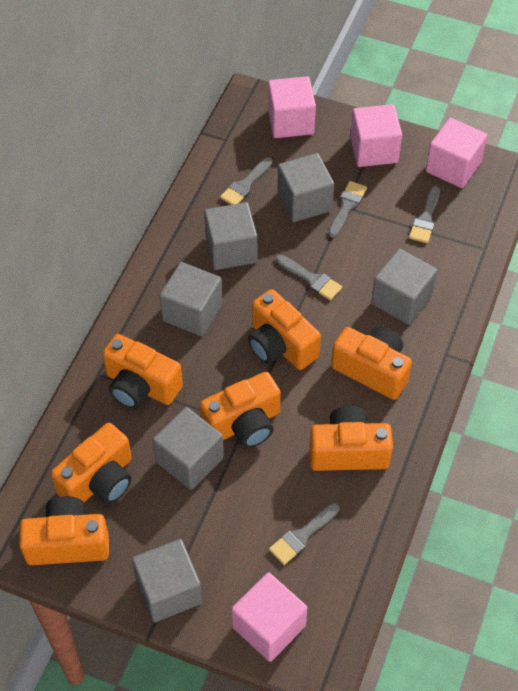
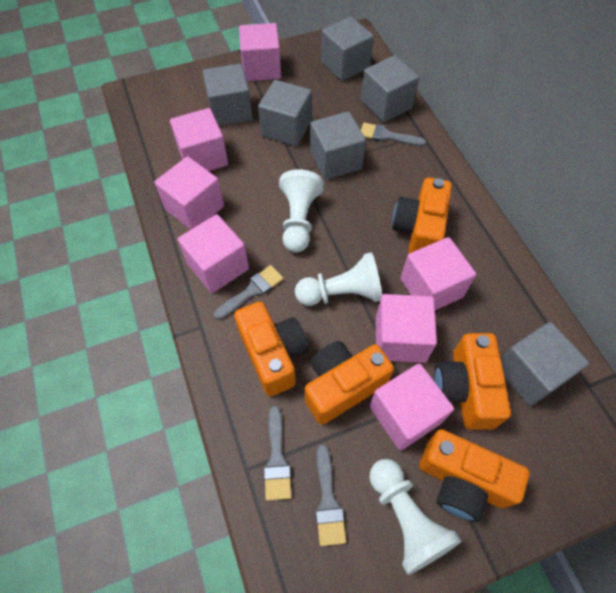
grey brush: 5 -> 4
orange camera: 7 -> 5
pink cube: 4 -> 7
white pawn: 0 -> 3

